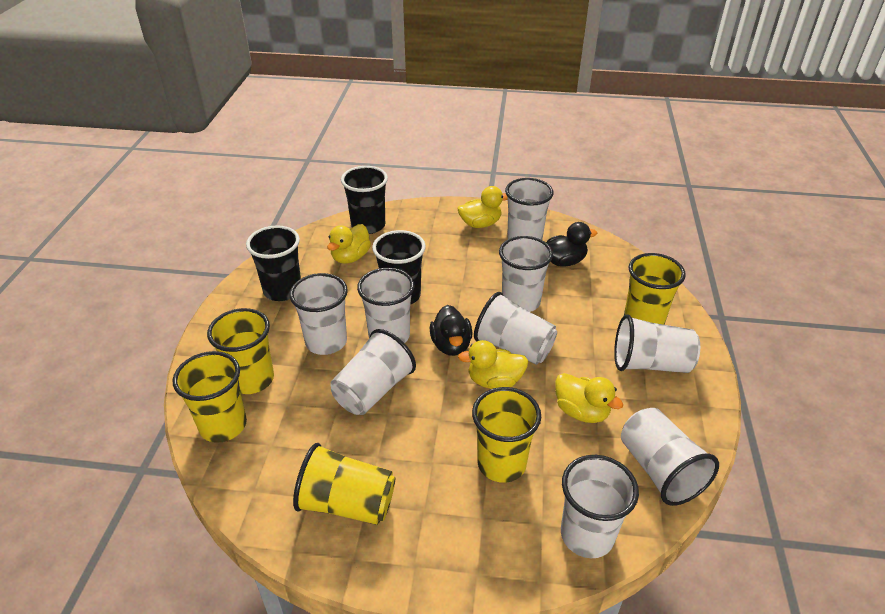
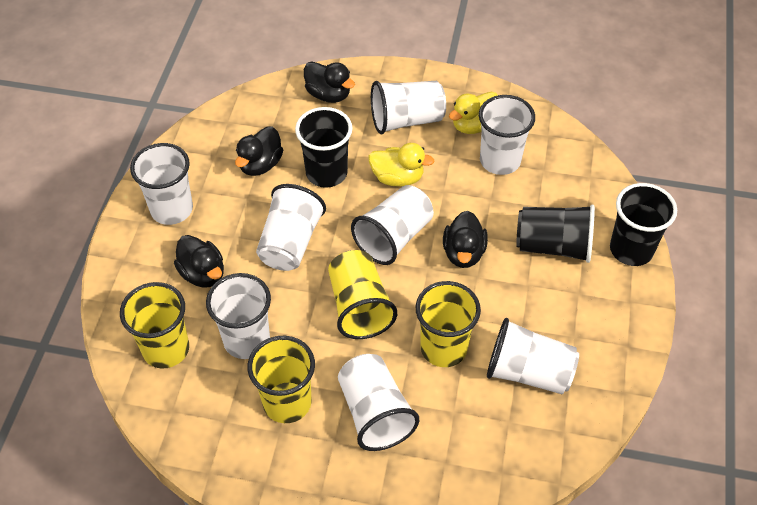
black duck: 2 -> 4
white cup: 9 -> 8
yellow cup: 5 -> 4
yellow duck: 4 -> 2

